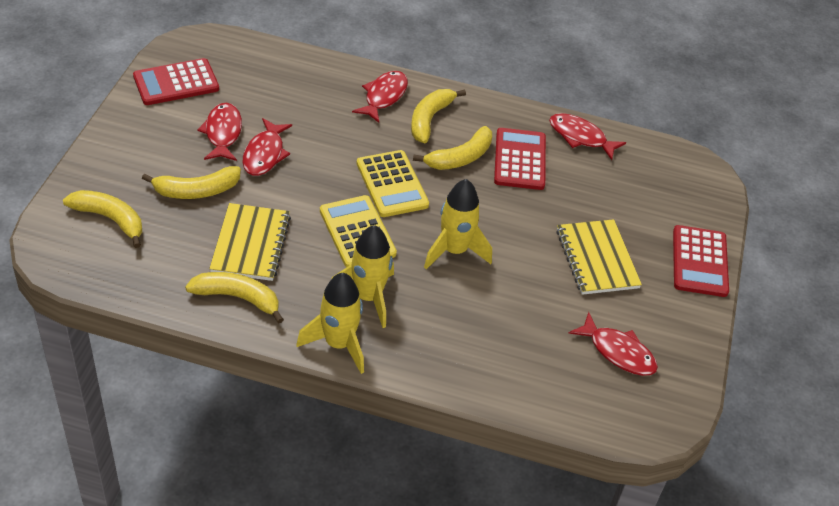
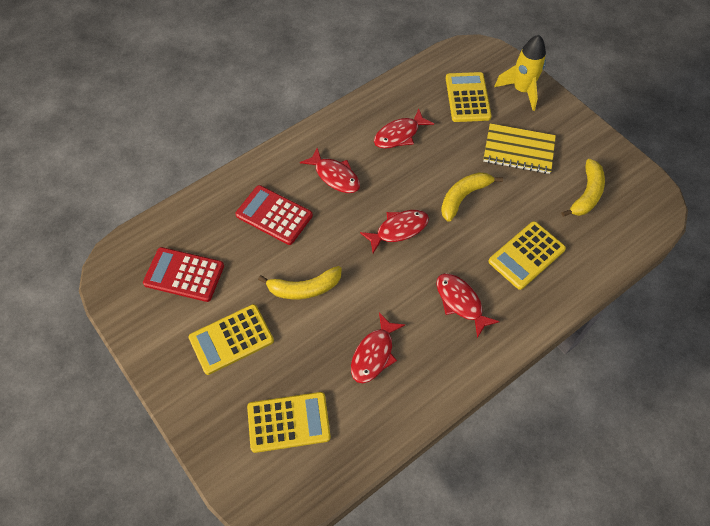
red calculator: 3 -> 2
yellow banana: 5 -> 3
yellow calculator: 2 -> 4
yellow notebook: 2 -> 1
yellow rocket: 3 -> 1

